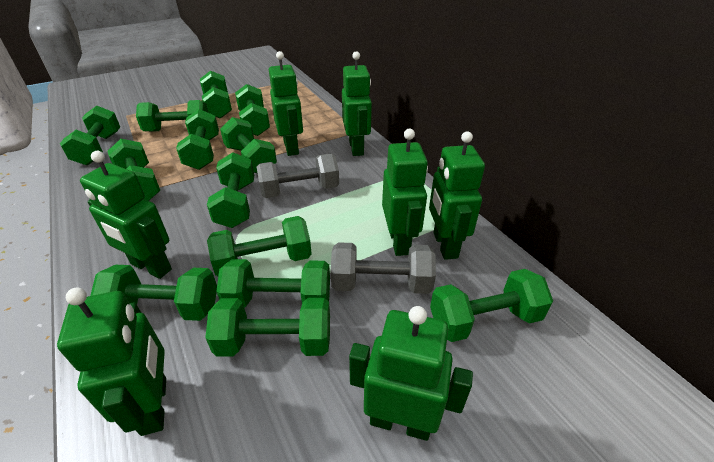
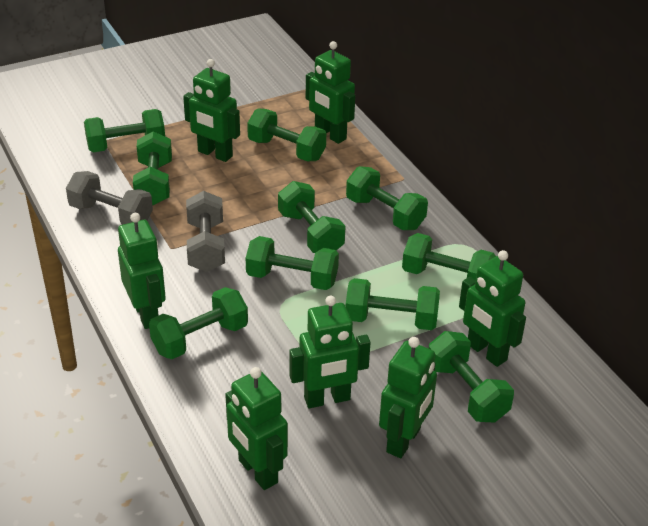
green dumbbell: 13 -> 10

